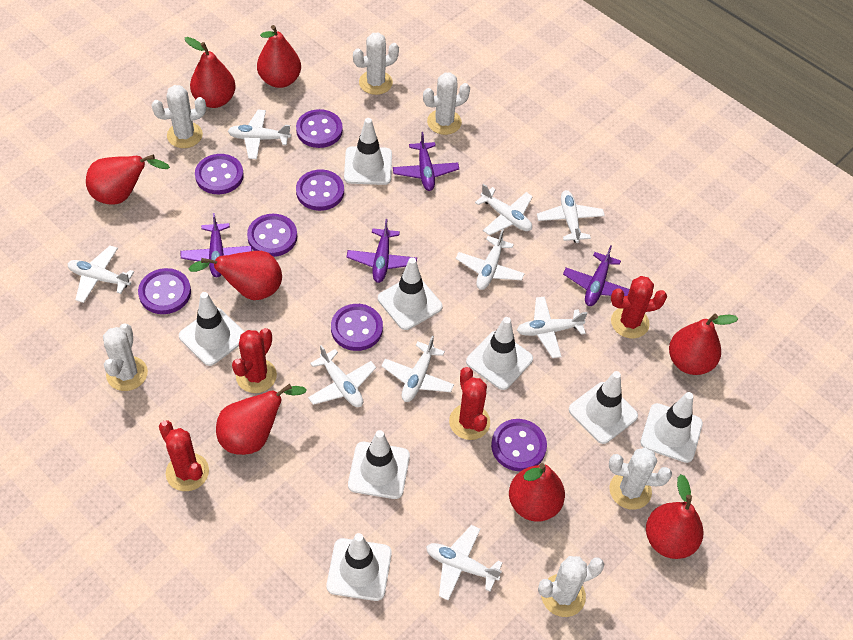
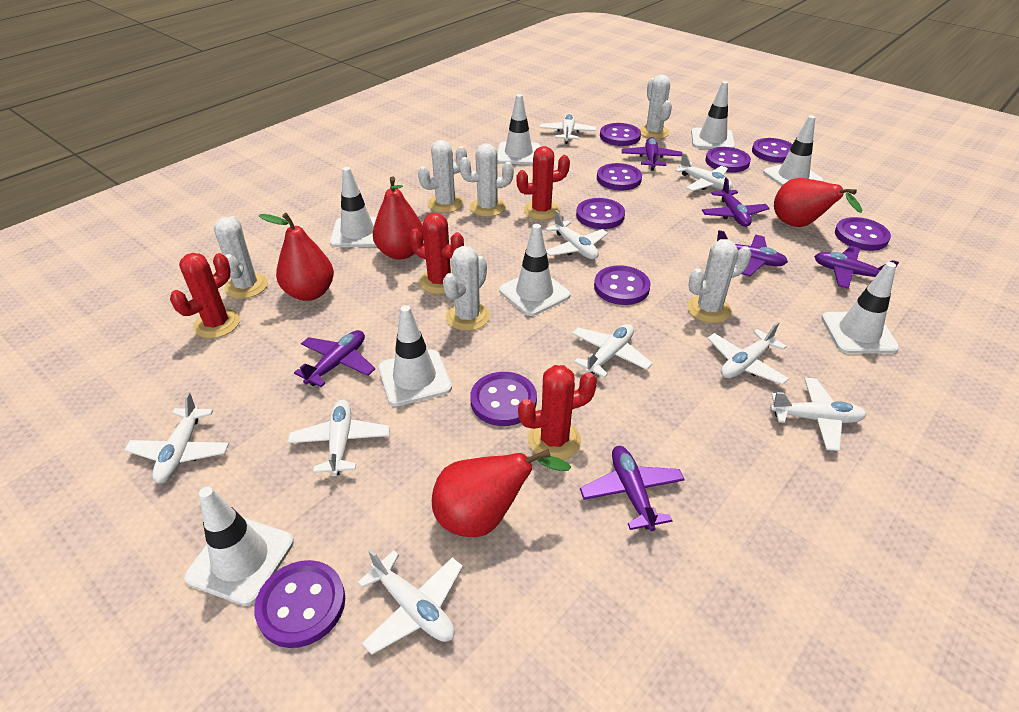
purple button: 7 -> 9
purple plane: 4 -> 6
red pear: 8 -> 4

